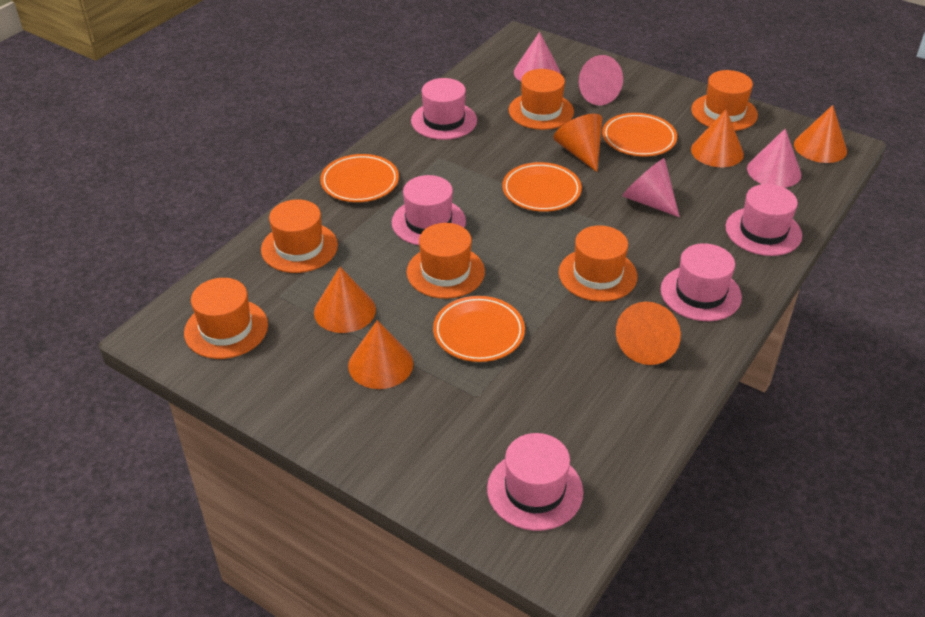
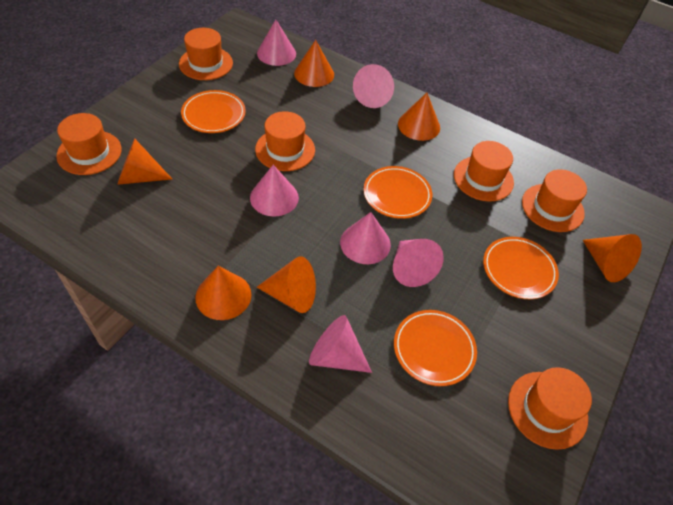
pink cone: 4 -> 6
pink hat: 5 -> 0

